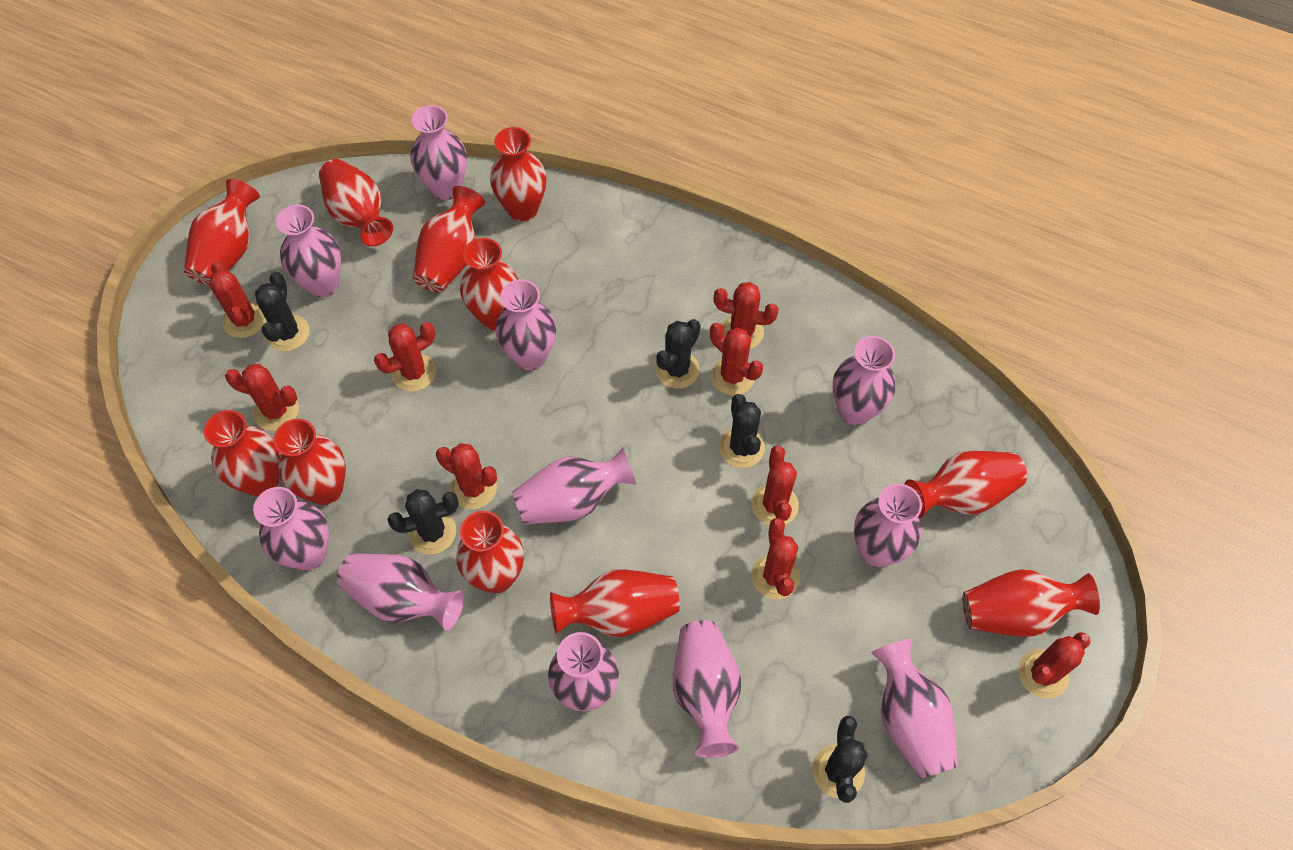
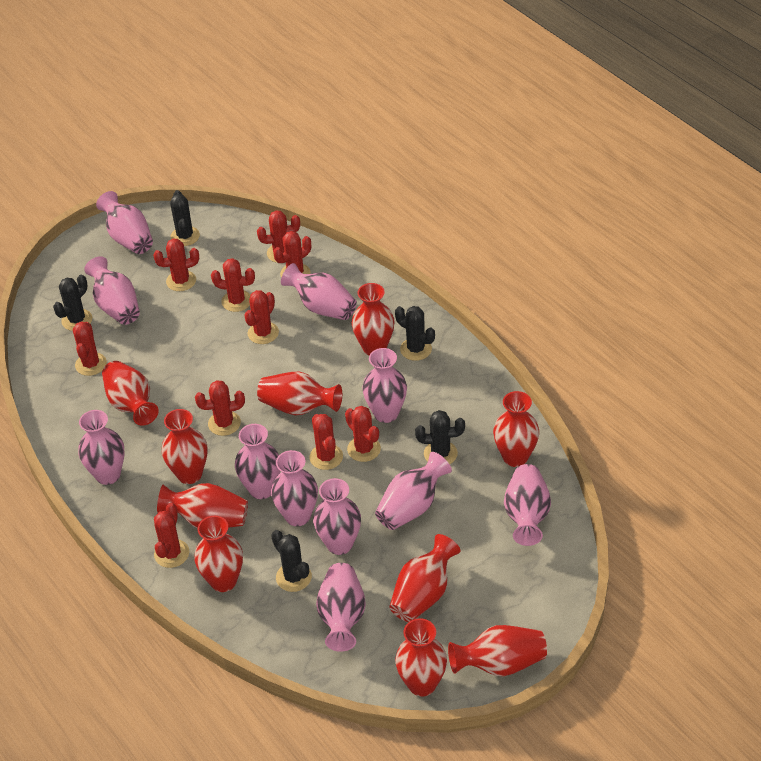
red cactus: 9 -> 10
red vase: 11 -> 10

